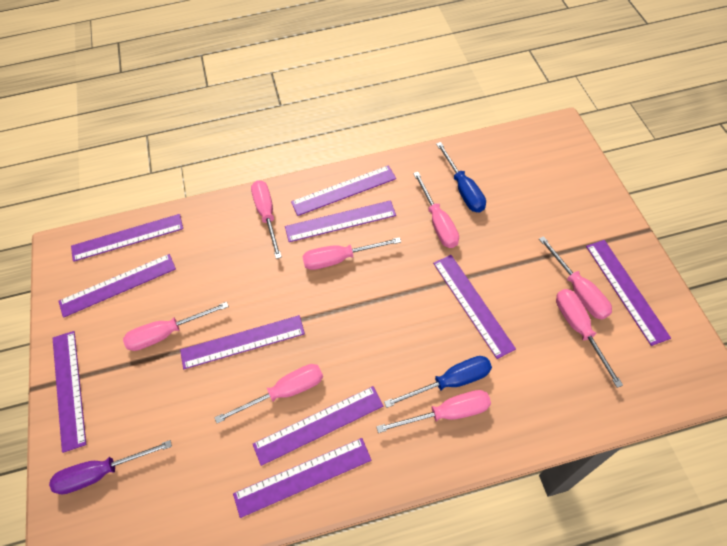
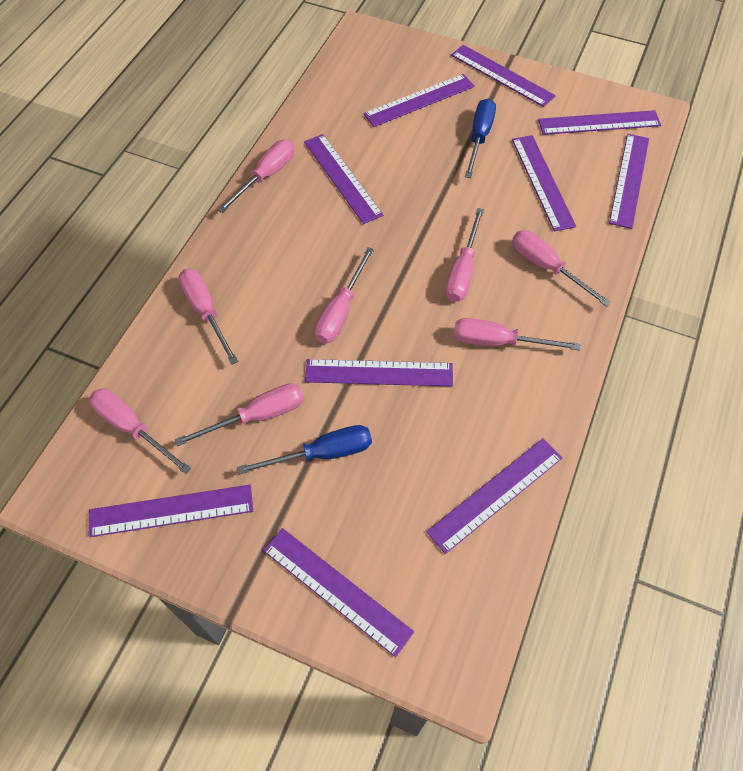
purple screwdriver: 1 -> 0

